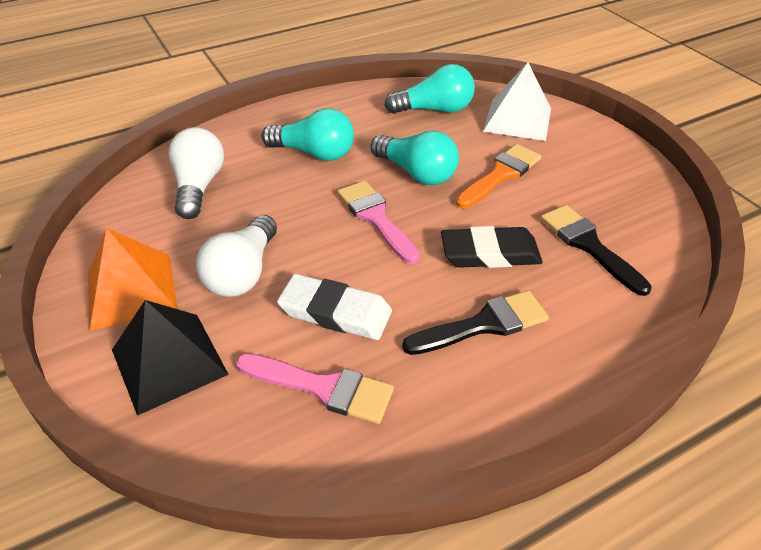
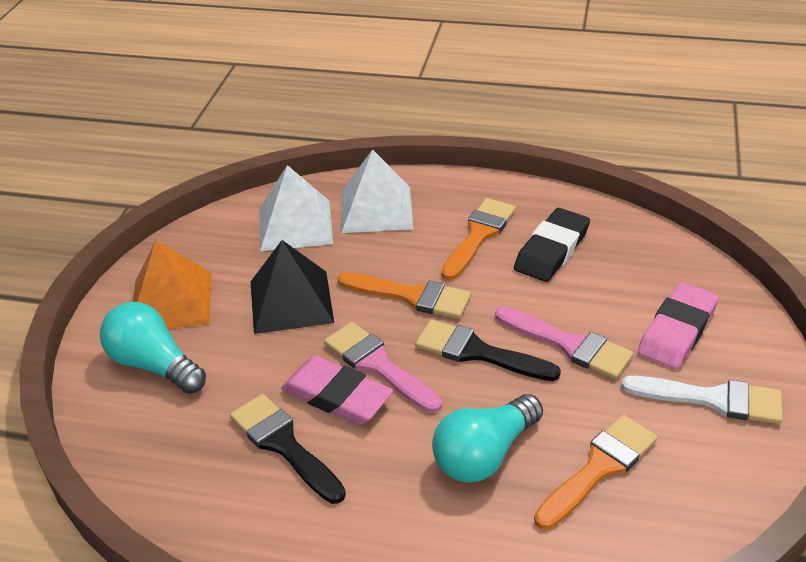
orange brush: 1 -> 3
pink eraser: 0 -> 2
turquoise light bulb: 3 -> 2
white brush: 0 -> 1
white eraser: 1 -> 0
white light bulb: 2 -> 0
white pyramid: 1 -> 2

